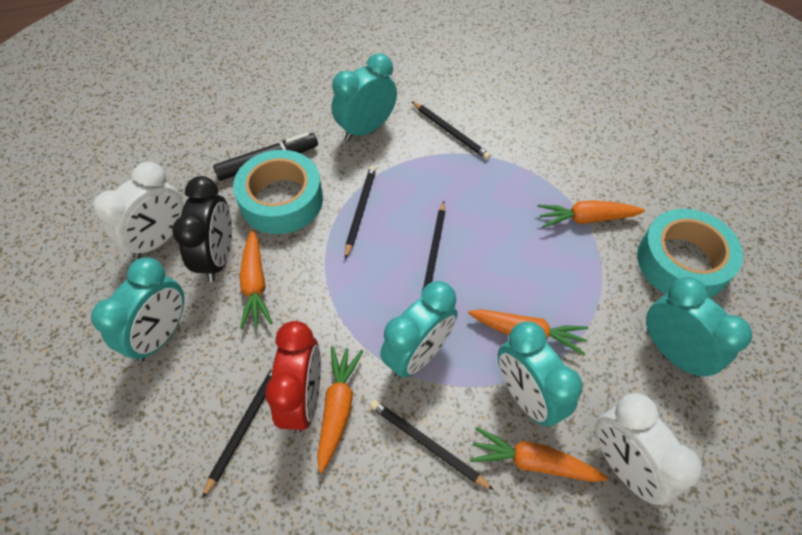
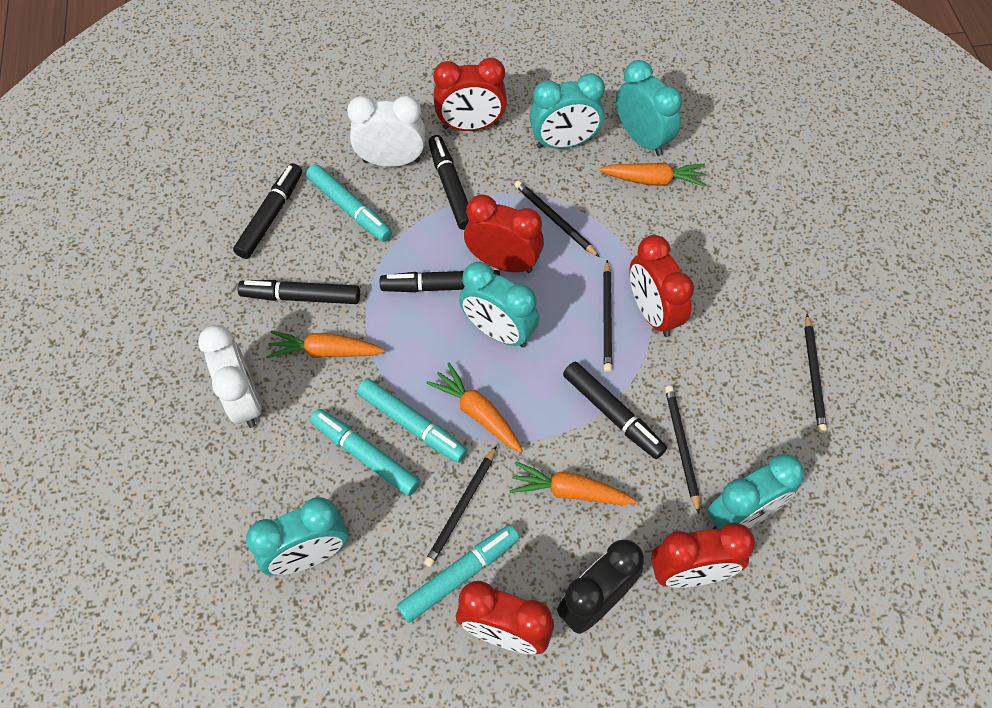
black marker: 1 -> 5
orange carrot: 5 -> 4
red clock: 1 -> 5
turquoise marker: 0 -> 4
turquoise tape: 2 -> 0

